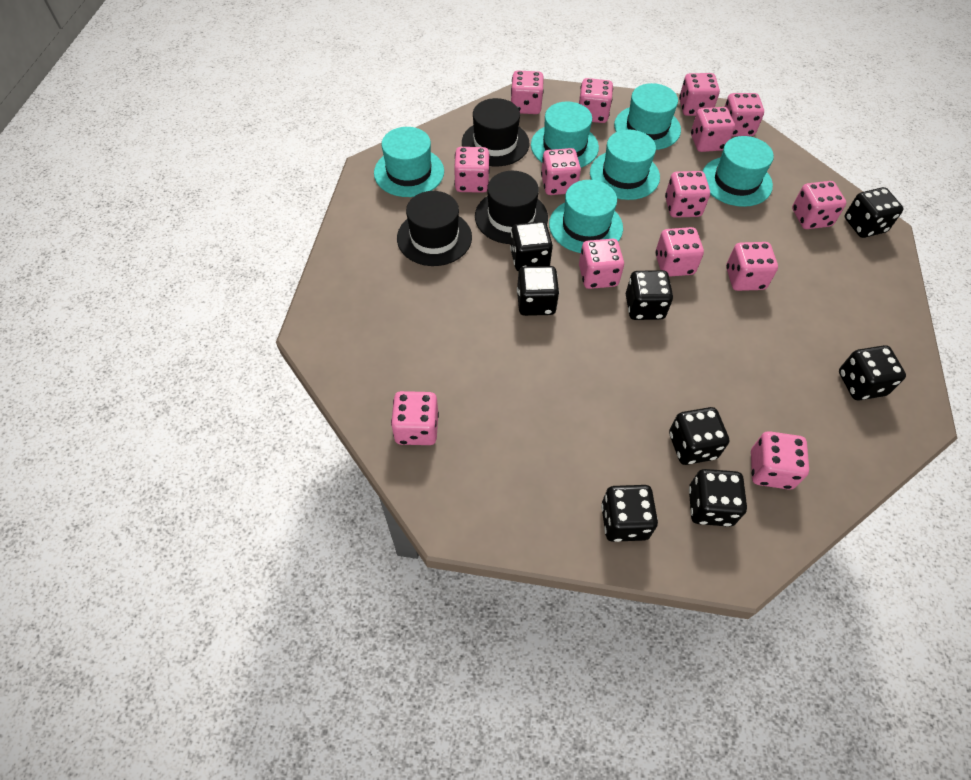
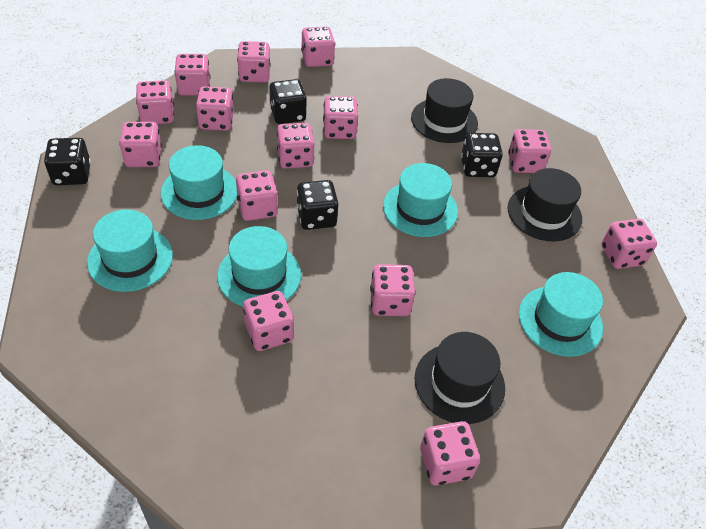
black dice: 8 -> 4
turquoise hat: 6 -> 5

